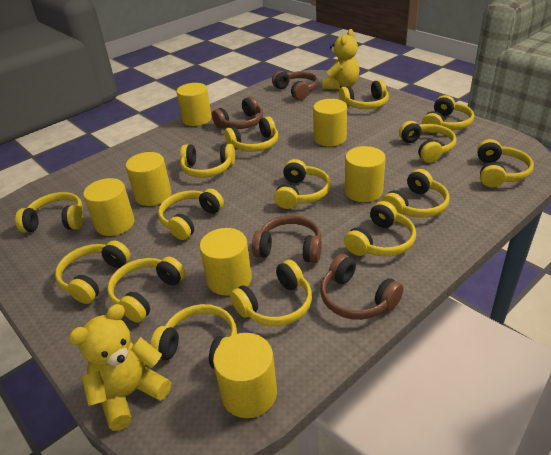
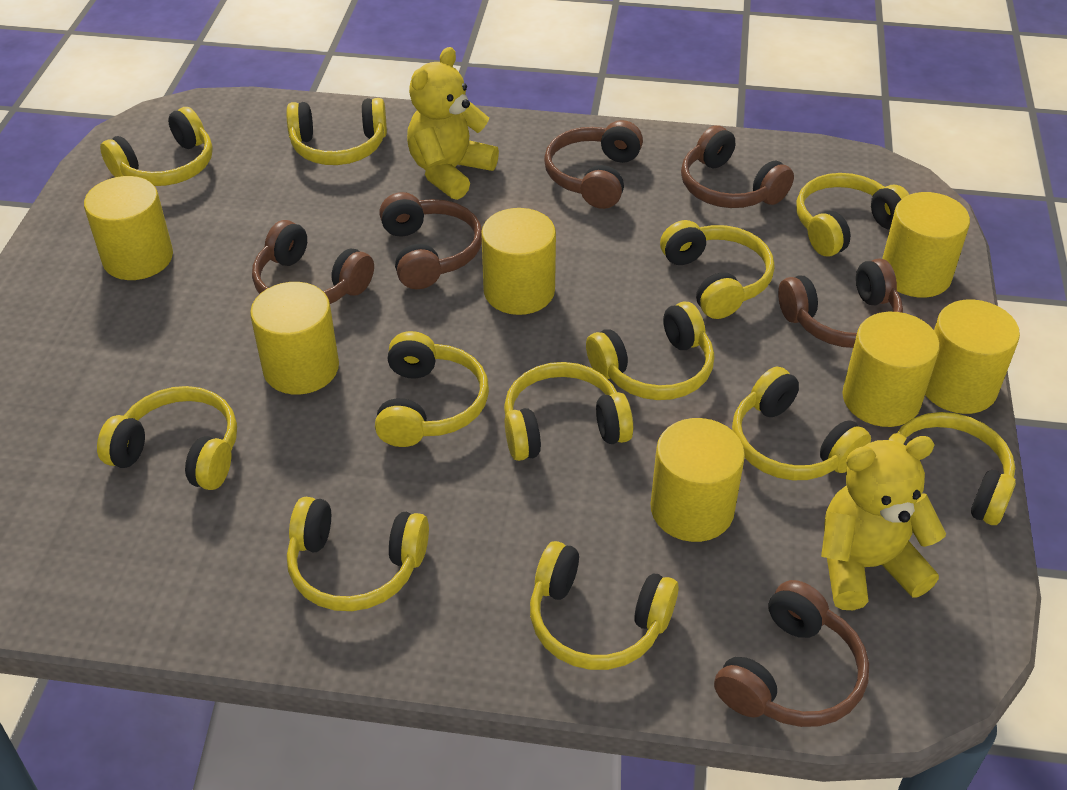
brown headphones: 4 -> 6
yellow headphones: 15 -> 12

